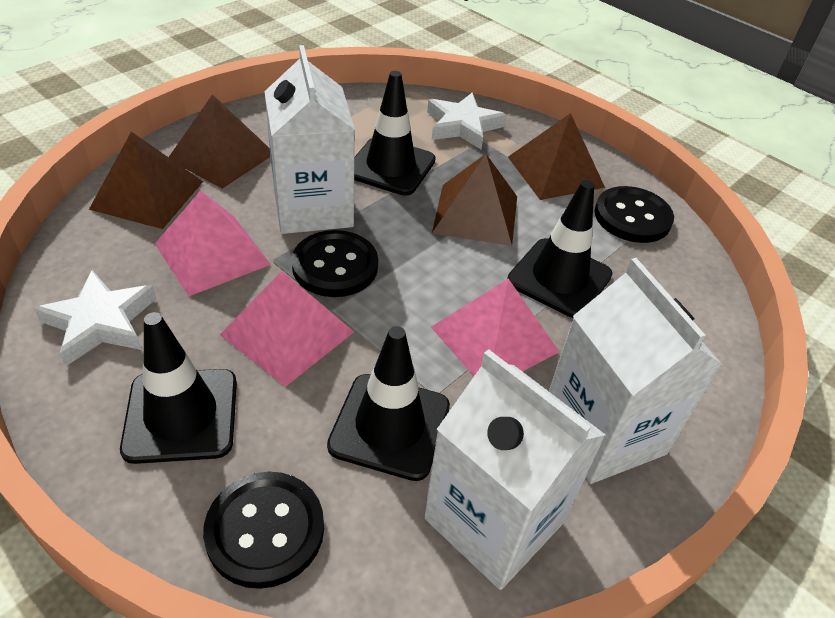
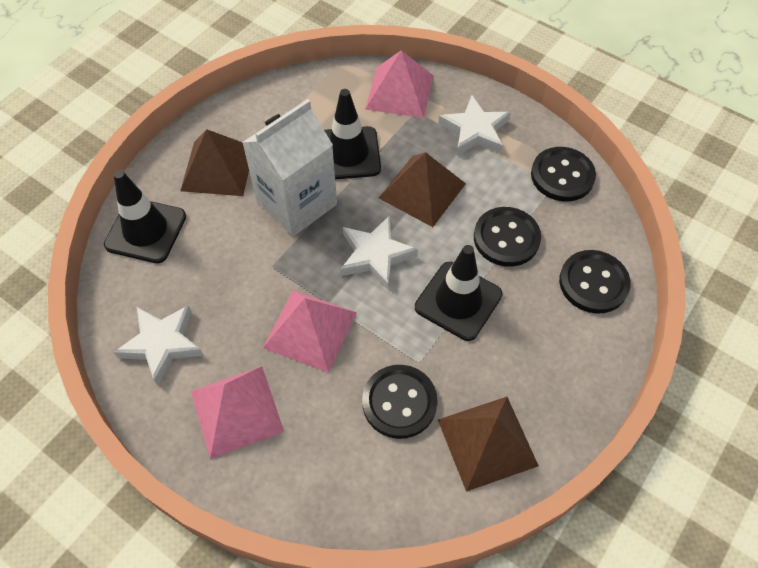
black button: 3 -> 4
black traffic cone: 4 -> 3
brown pyramid: 4 -> 3
white carton: 3 -> 1
white star: 2 -> 3

